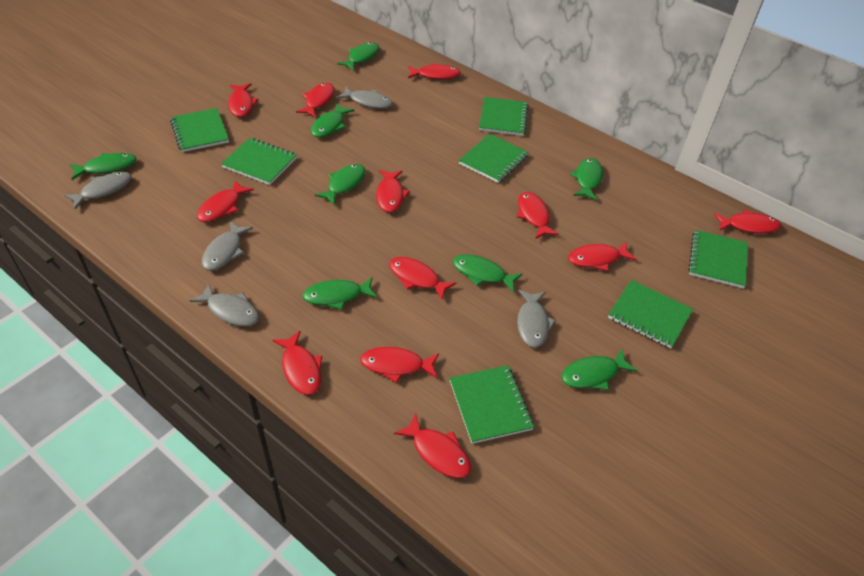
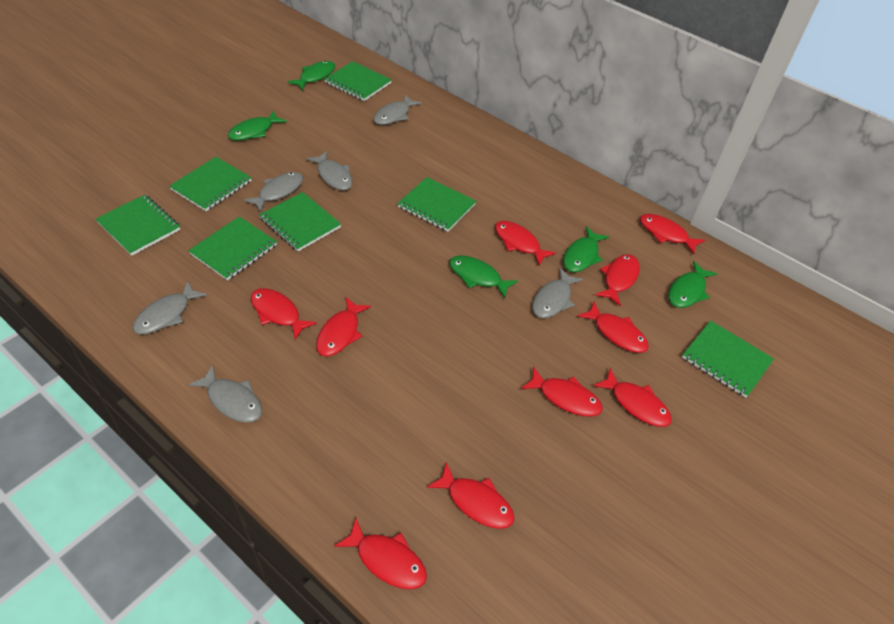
green fish: 8 -> 5
grey fish: 5 -> 6
red fish: 12 -> 10

